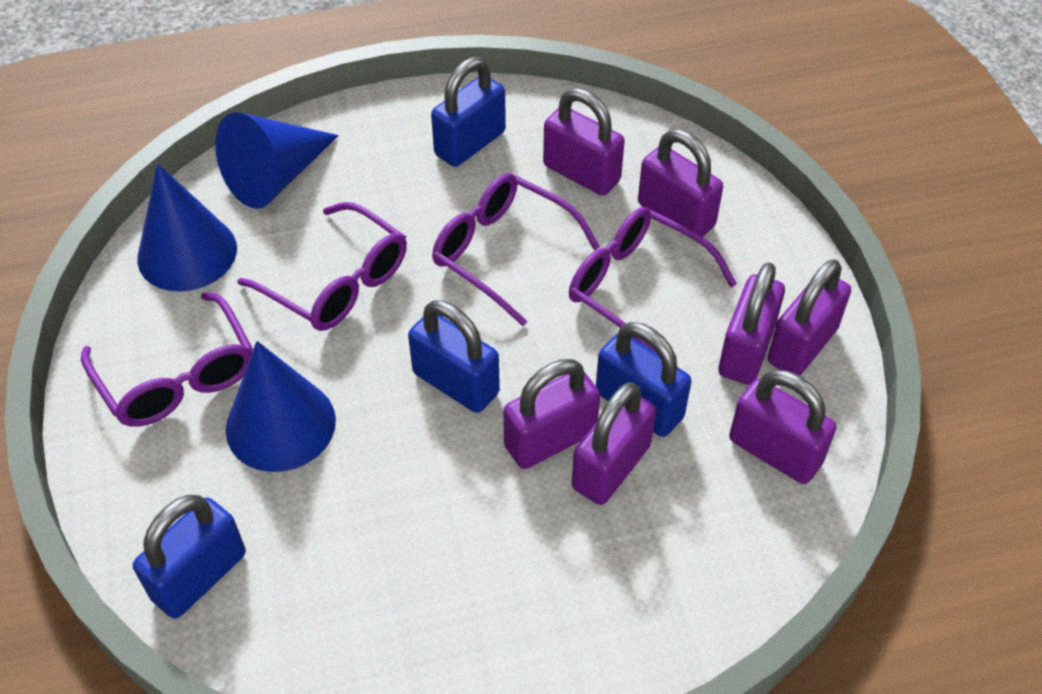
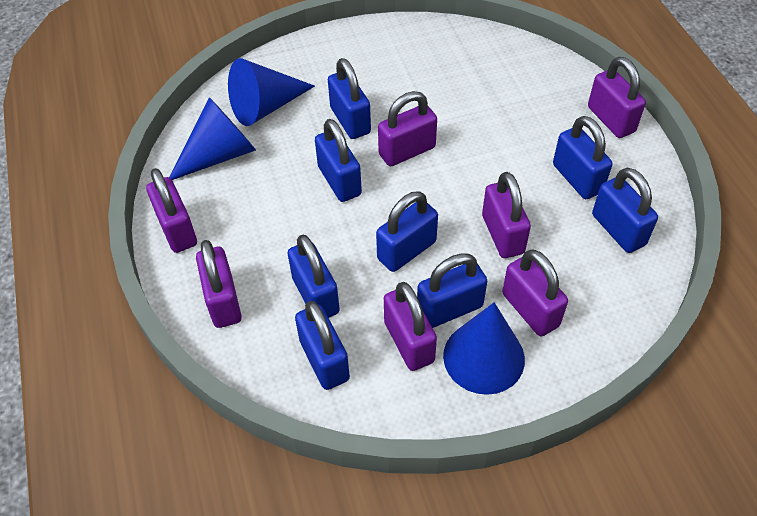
blue padlock: 4 -> 8
purple glasses: 4 -> 0

